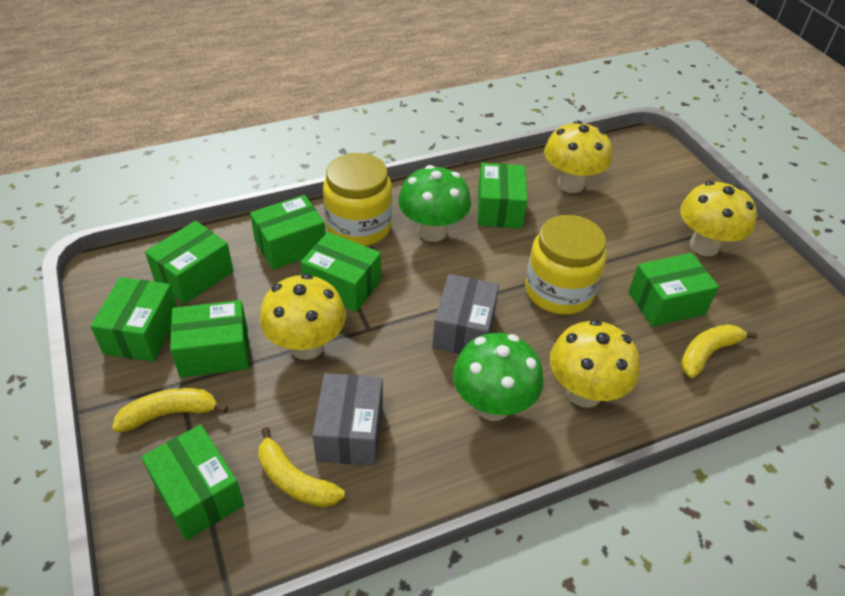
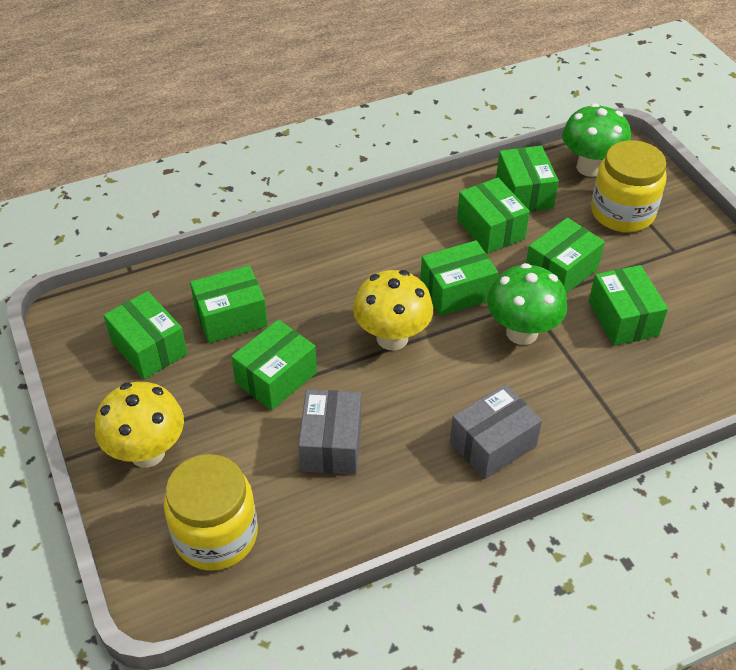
yellow banana: 3 -> 0
yellow mushroom: 4 -> 2

